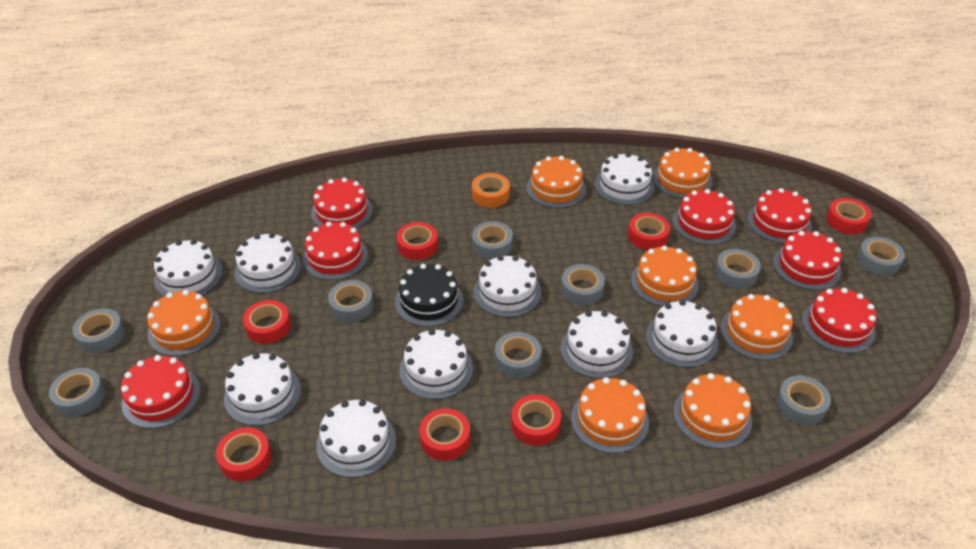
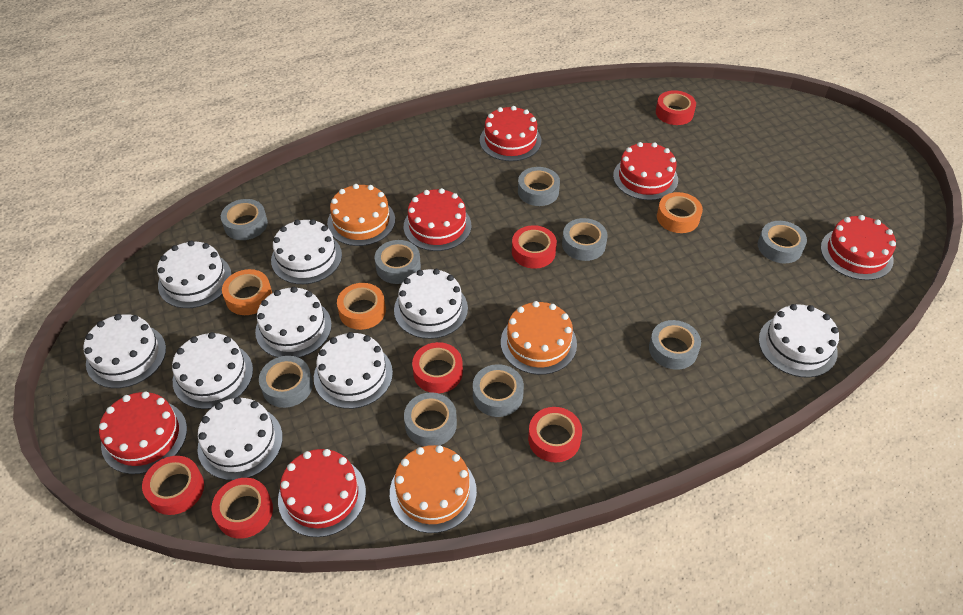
black cake: 1 -> 0
orange cake: 7 -> 3
orange tape: 1 -> 3
red cake: 7 -> 6
red tape: 7 -> 6

